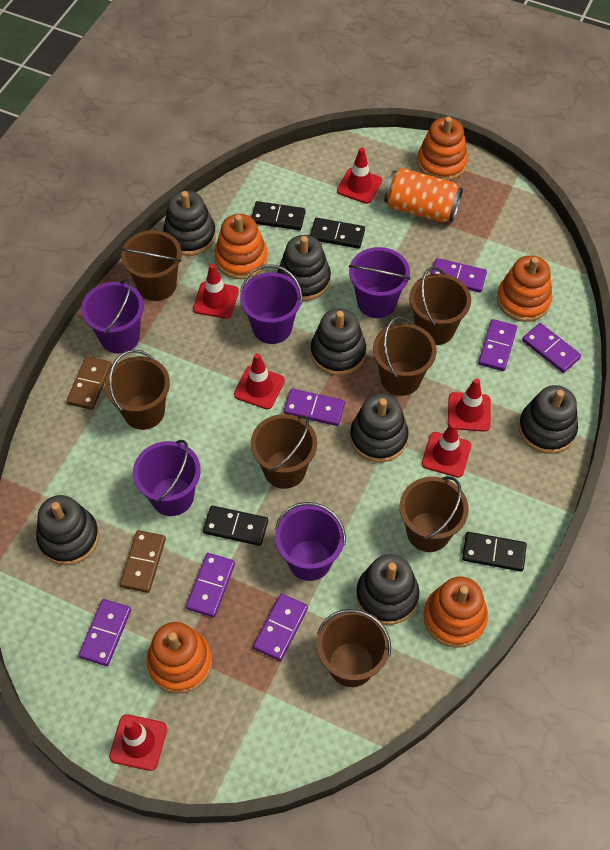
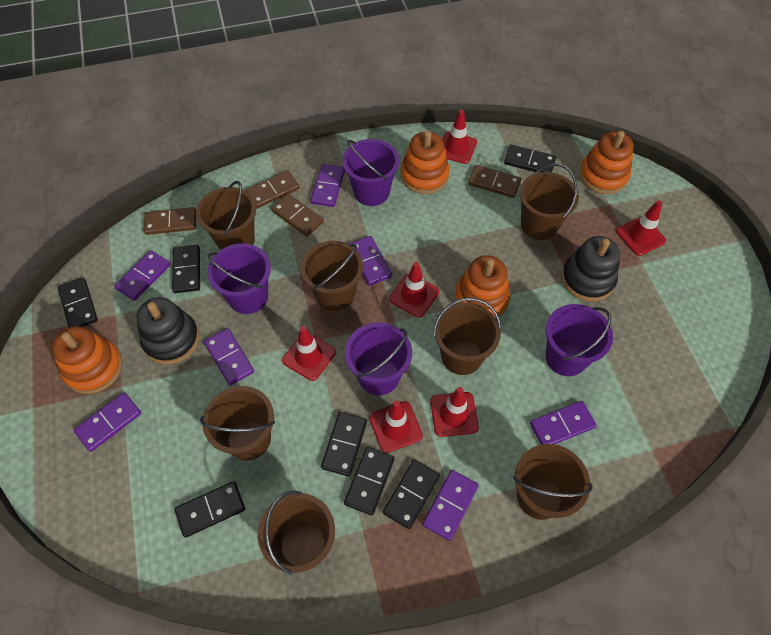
black domino: 4 -> 7
black stacking toy: 7 -> 2
brown domino: 2 -> 4
orange can: 1 -> 0
orange stacking toy: 5 -> 4
purple bucket: 5 -> 4

